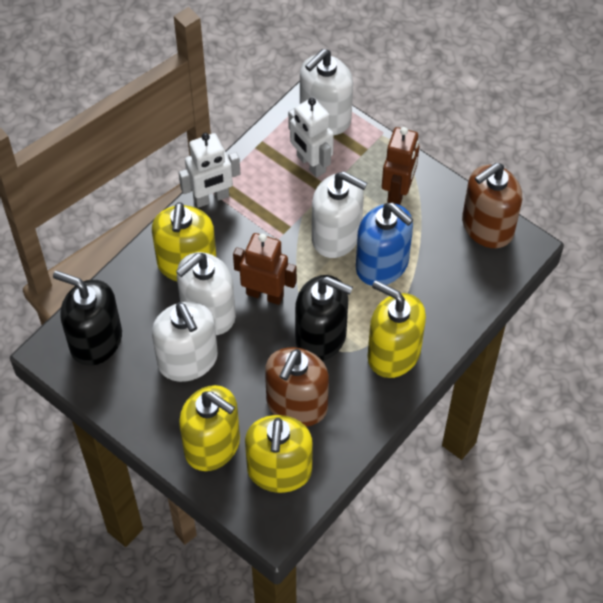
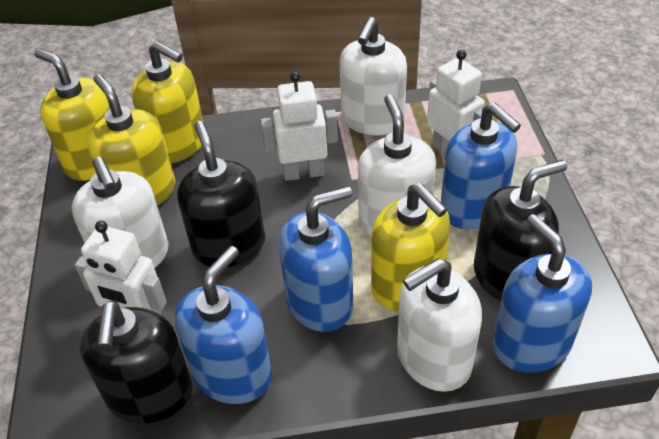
black soap dispenser: 2 -> 3
blue soap dispenser: 1 -> 4
brown robot: 2 -> 0
brown soap dispenser: 2 -> 0
white robot: 2 -> 3

